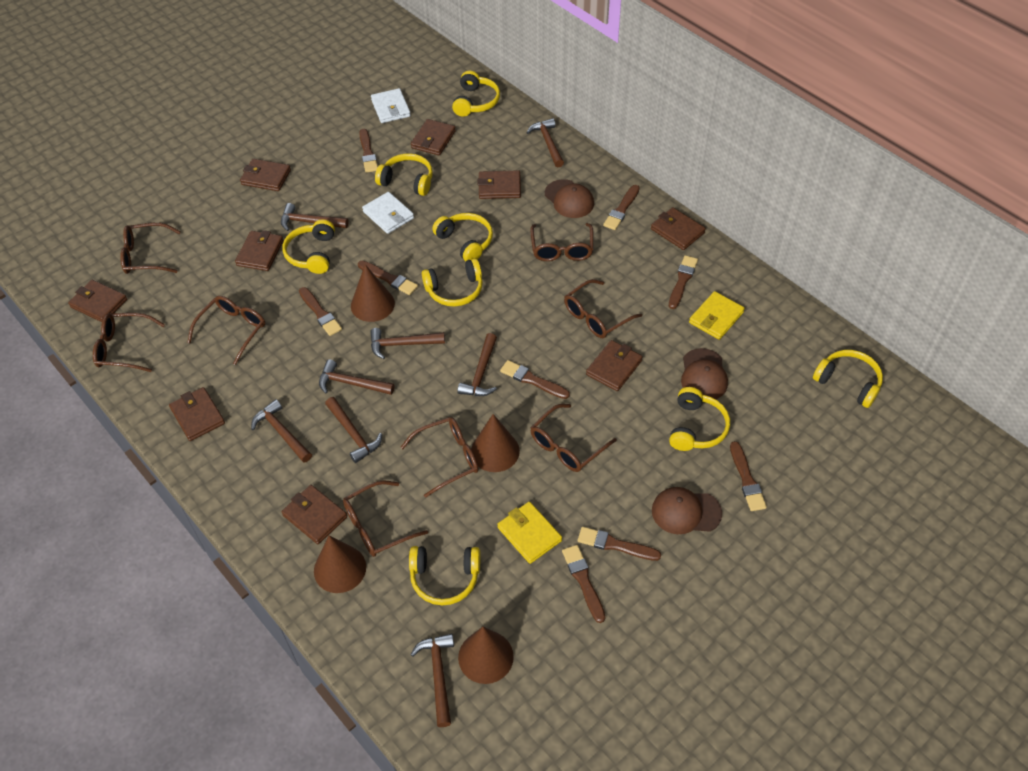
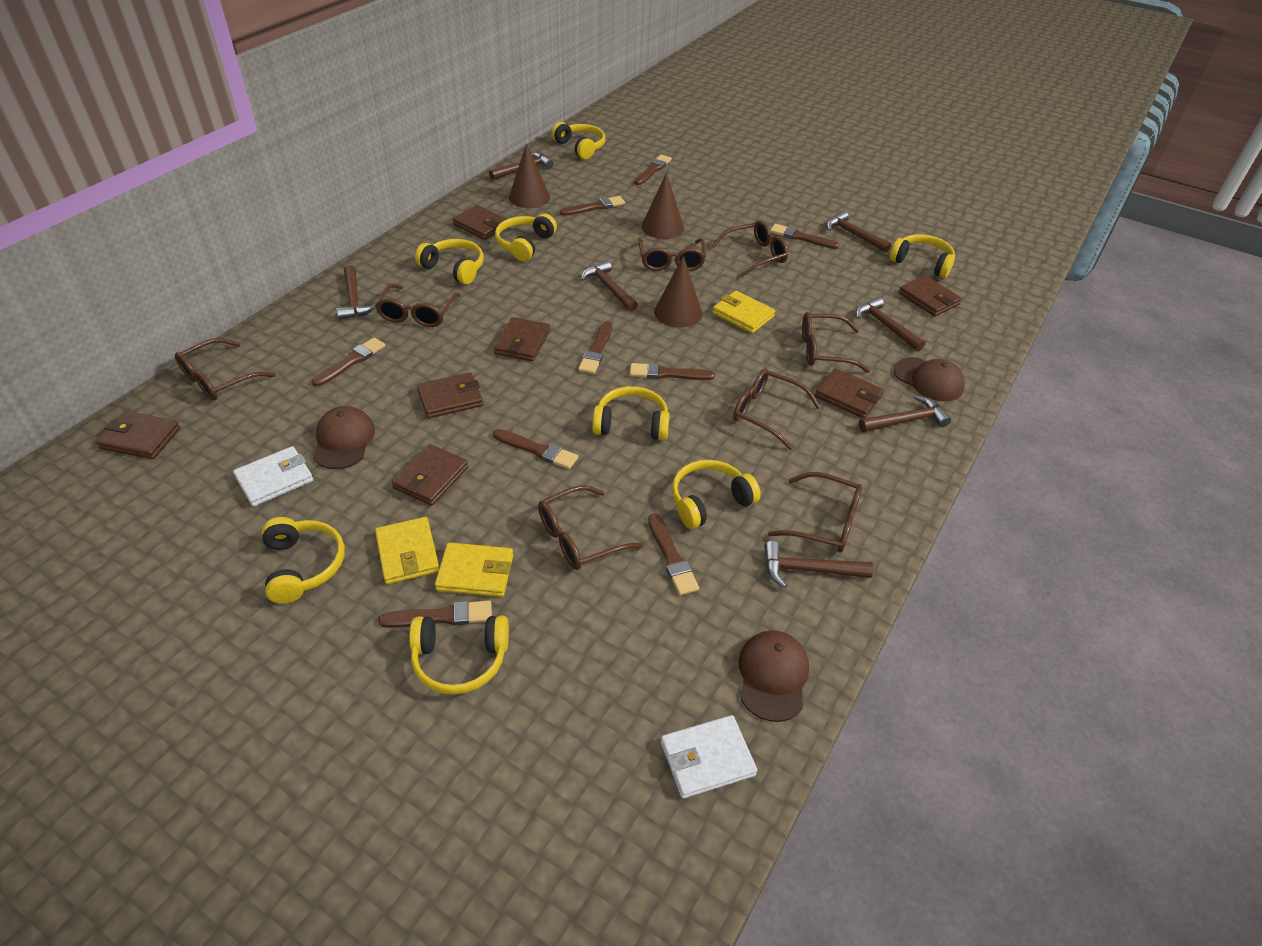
brown cone: 4 -> 3
brown hammer: 8 -> 7
brown wallet: 9 -> 7
yellow wallet: 2 -> 3

